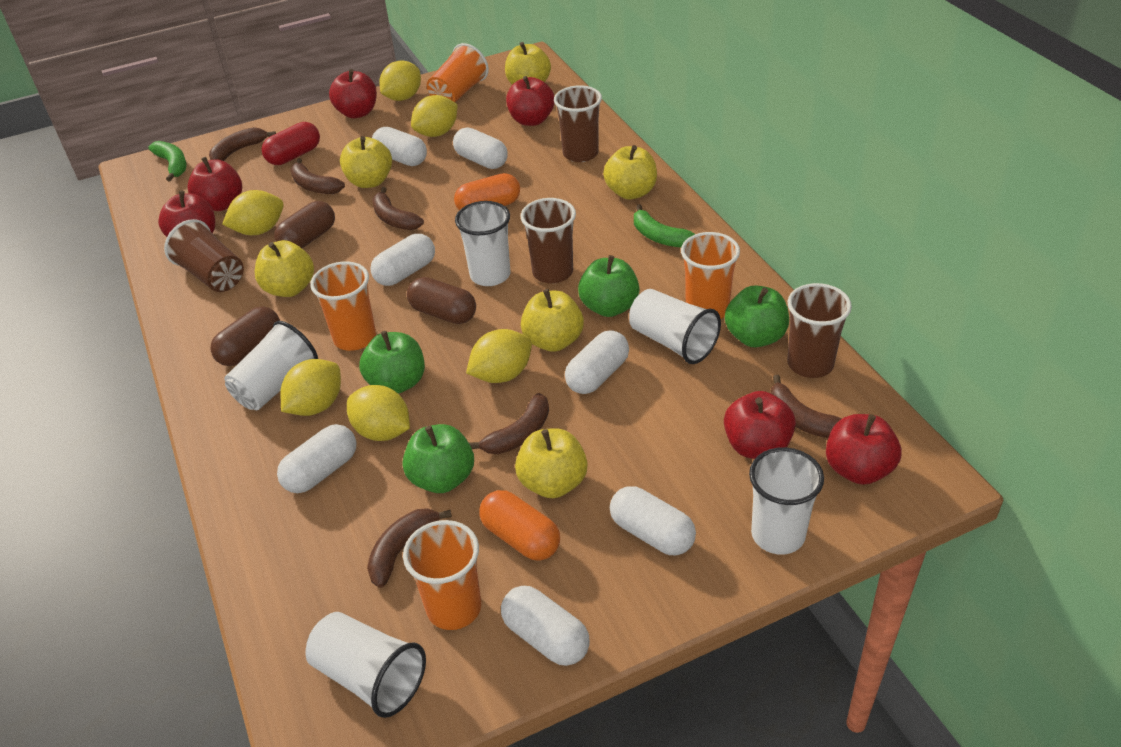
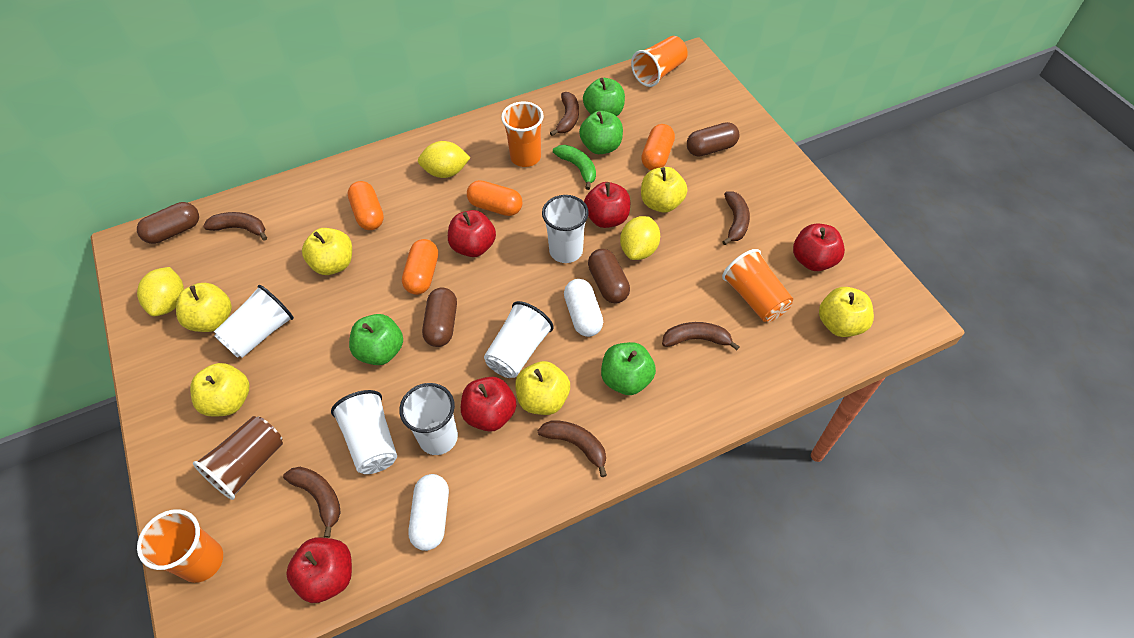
brown capsule: 3 -> 4
brown cup: 4 -> 1
green banana: 2 -> 1
orange capsule: 2 -> 4
red apple: 6 -> 5
red capsule: 1 -> 0
white capsule: 7 -> 2
yellow lemon: 6 -> 3

